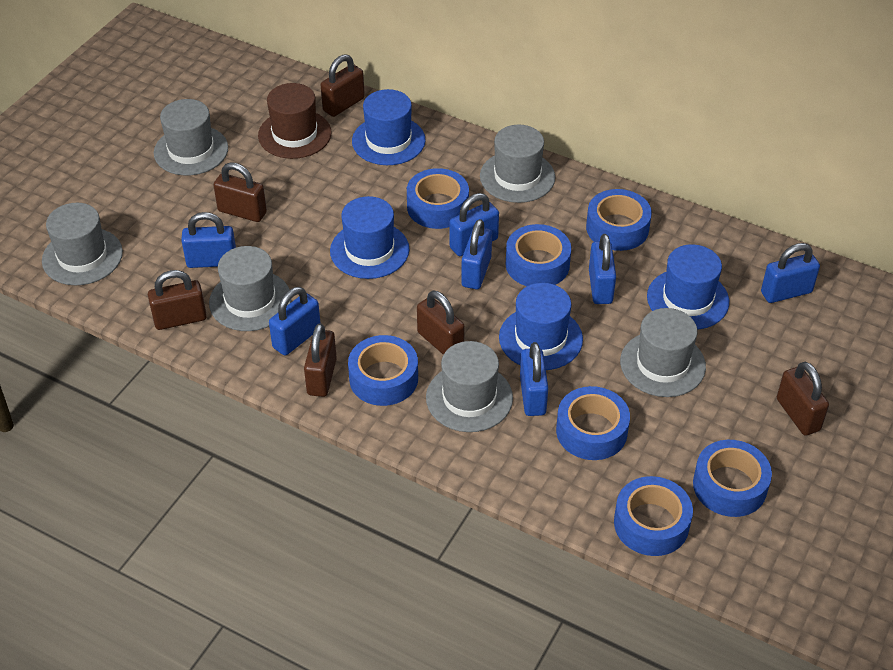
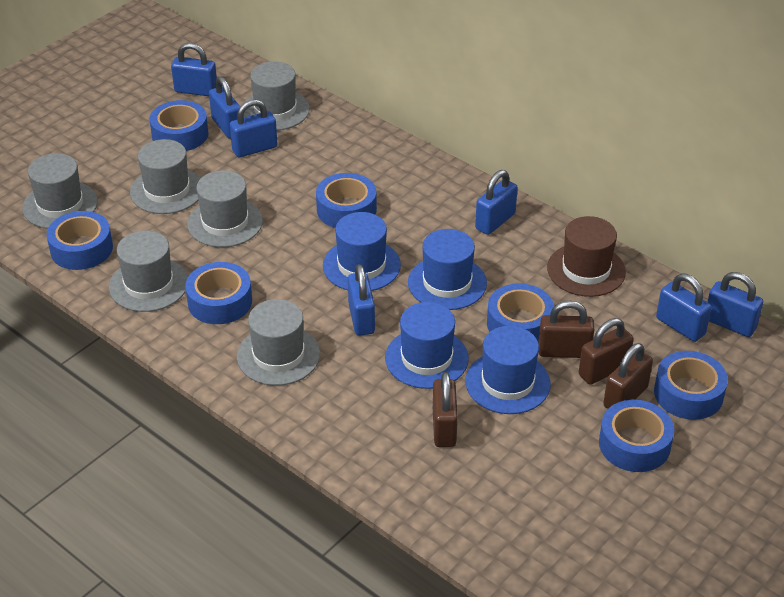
brown padlock: 6 -> 4

